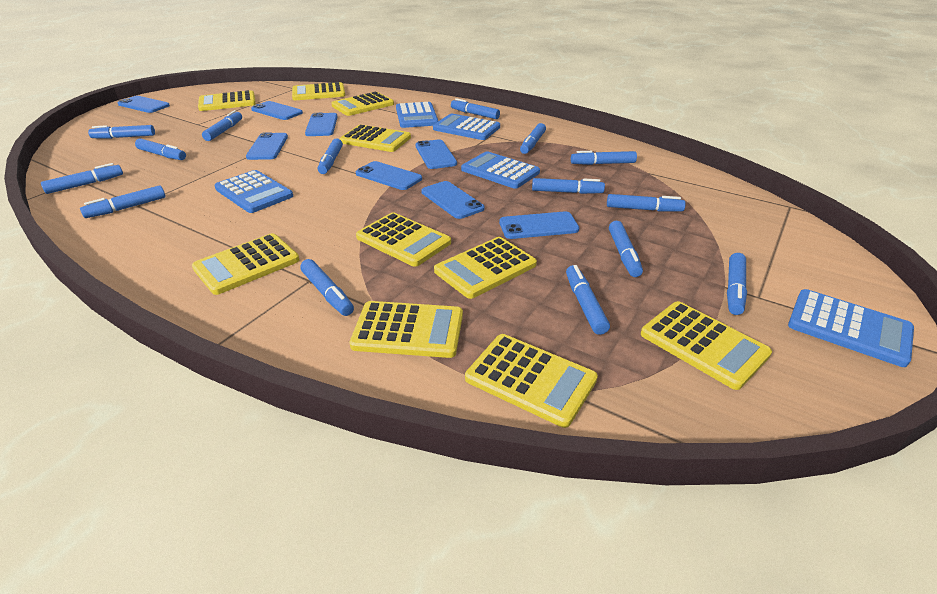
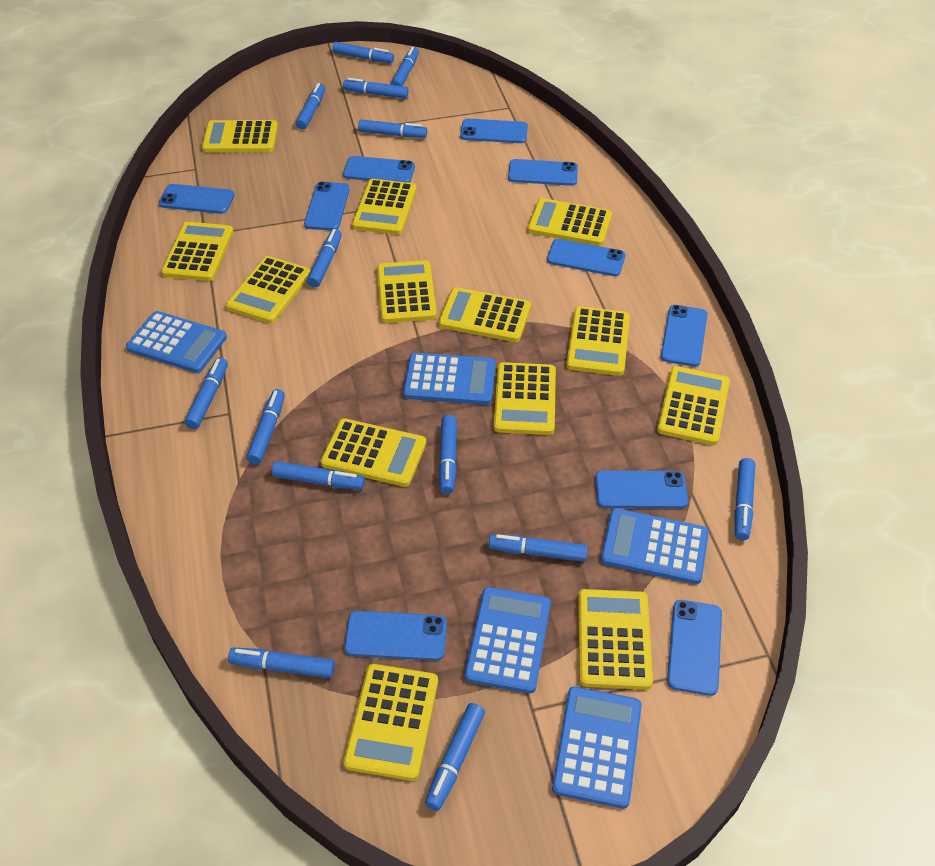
blue marker: 15 -> 14
blue phone: 8 -> 10
yellow calculator: 10 -> 13

